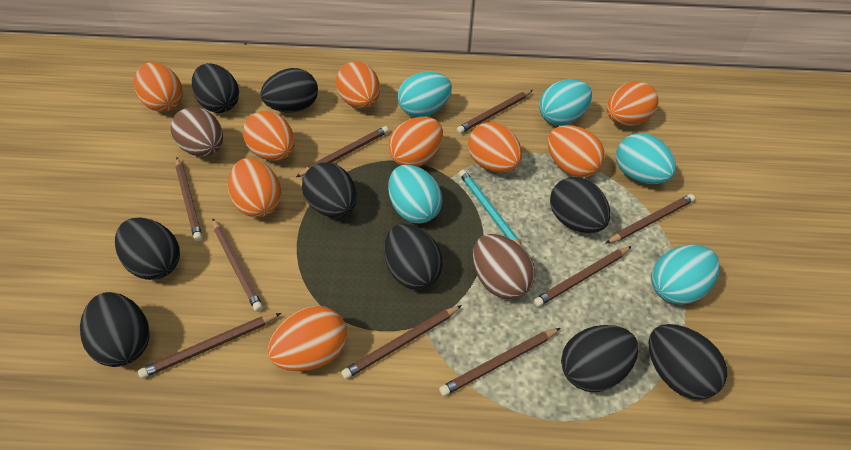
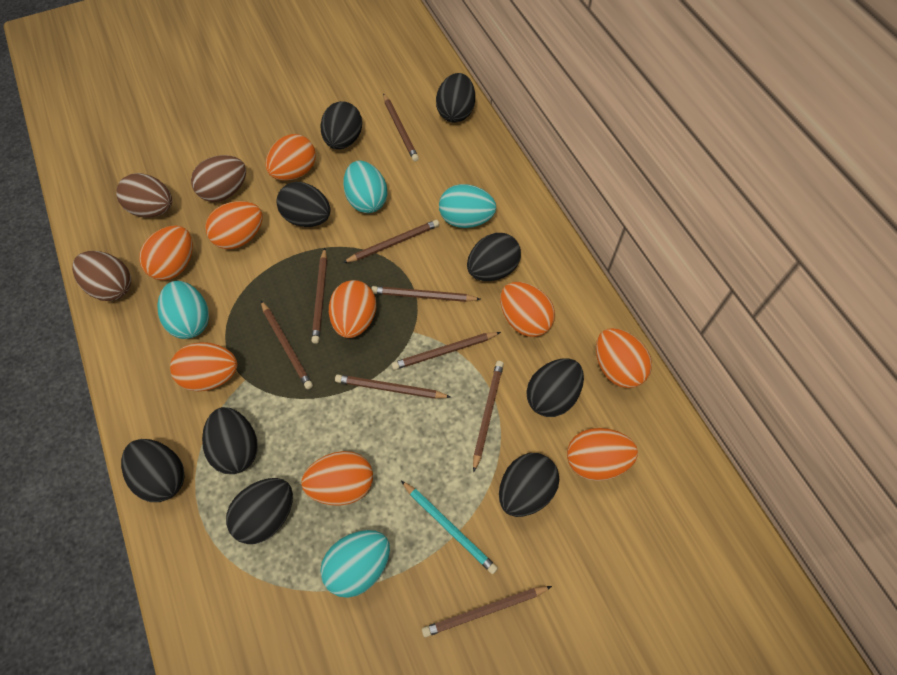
brown egg: 2 -> 3
turquoise egg: 5 -> 4

